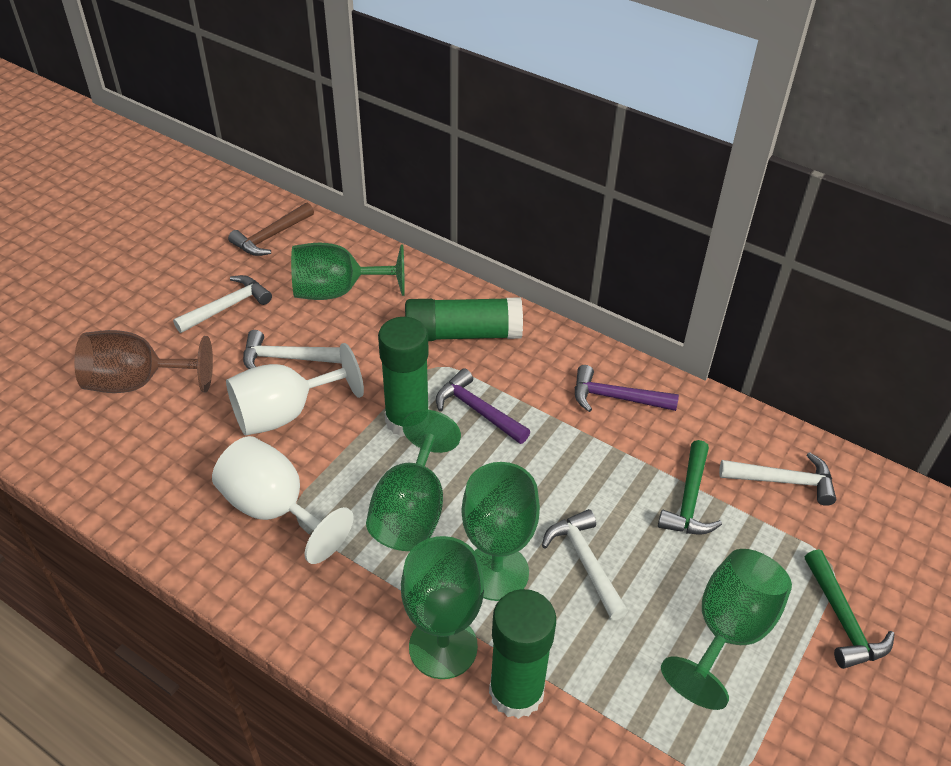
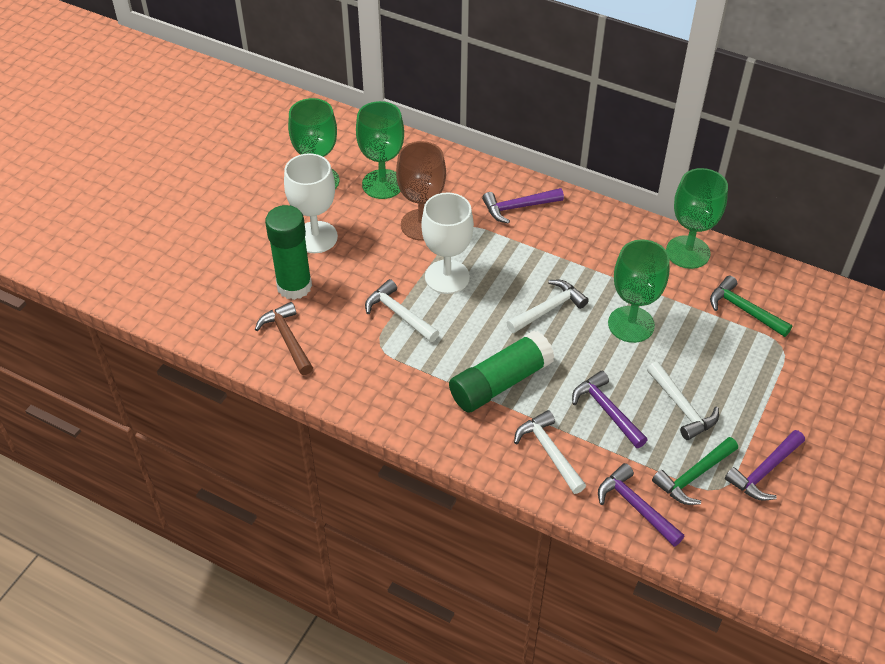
green glue stick: 3 -> 2
green goblet: 5 -> 4
purple hammer: 2 -> 4

